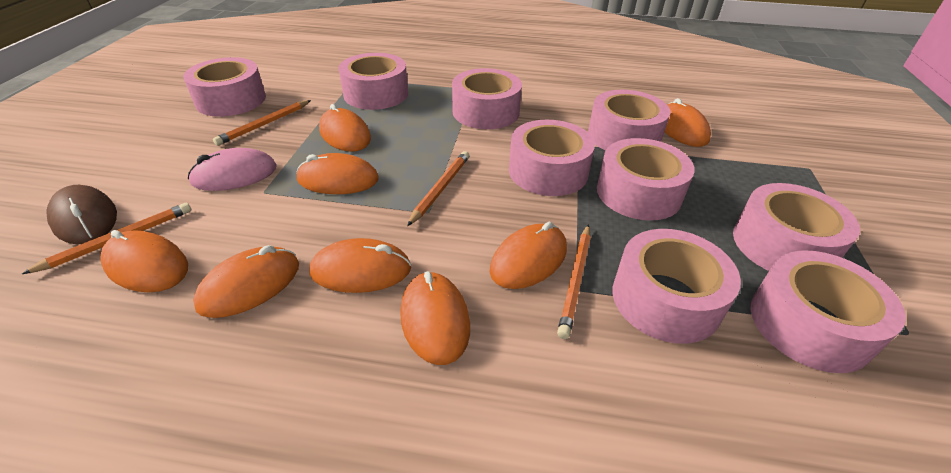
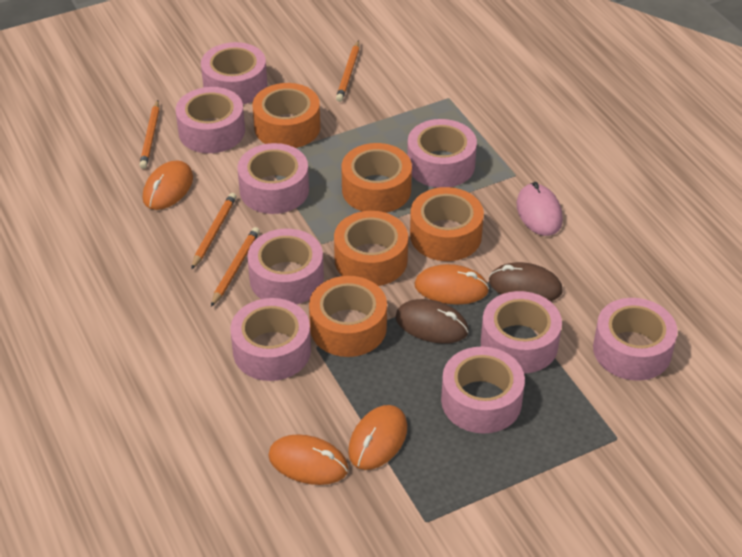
brown mouse: 1 -> 2
orange mouse: 8 -> 4
orange tape: 0 -> 5

